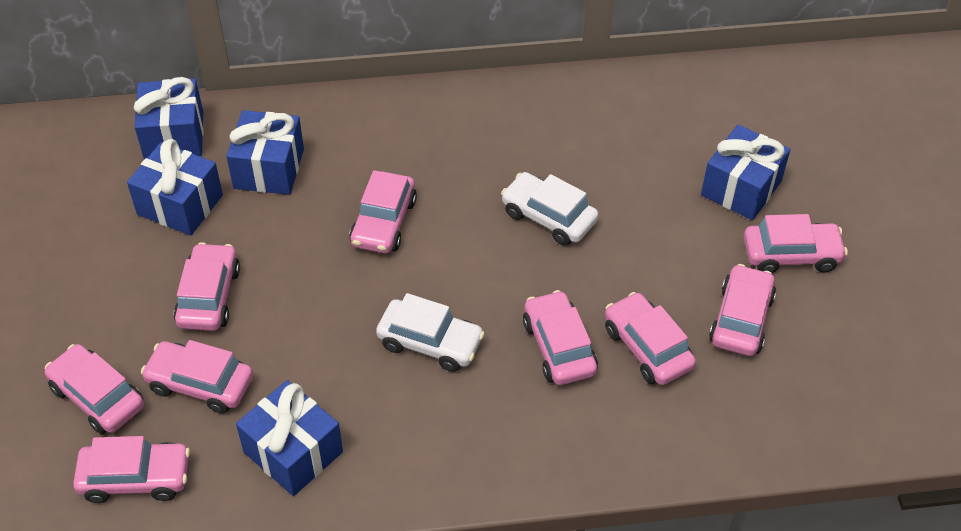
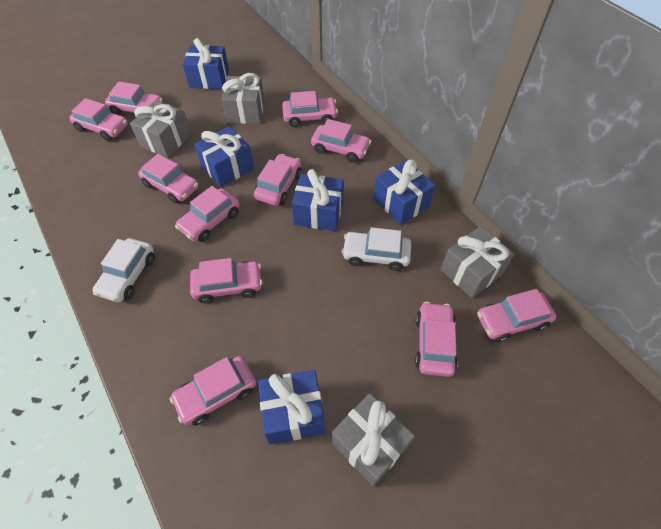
grey gift: 0 -> 4
pink car: 9 -> 11

